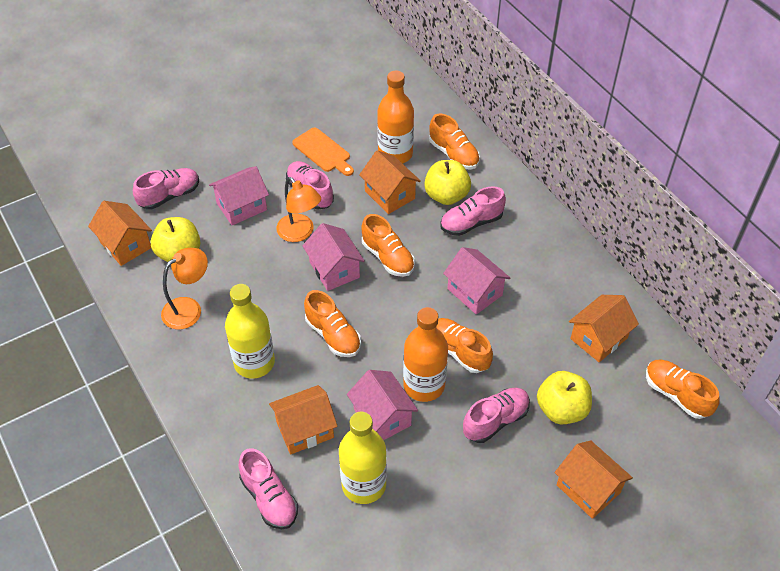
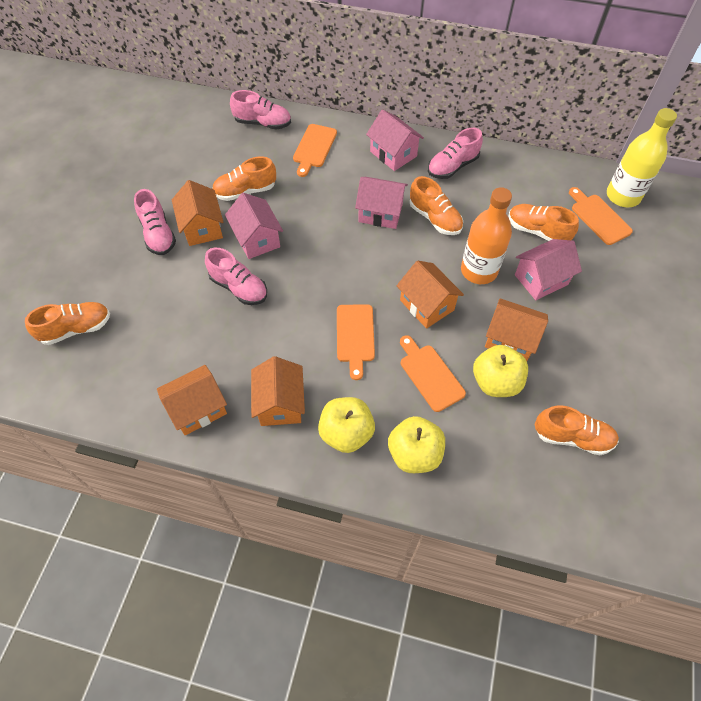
orange bottle: 2 -> 1
orange cutting board: 1 -> 4
orange lamp: 2 -> 0
pink shoe: 5 -> 4
yellow bottle: 2 -> 1

